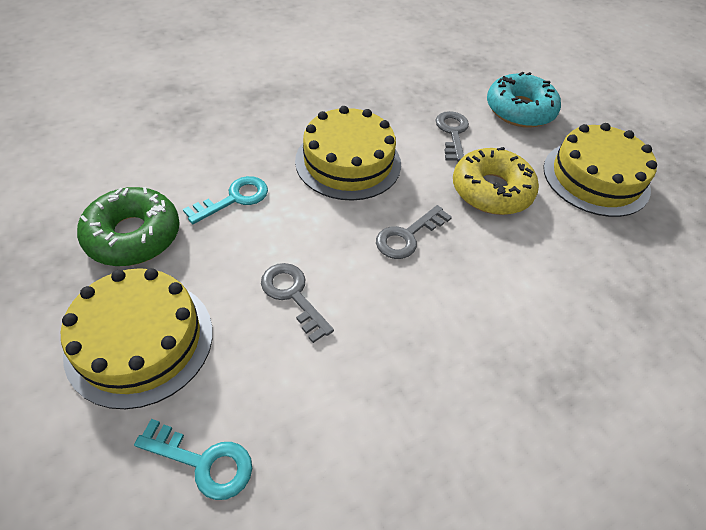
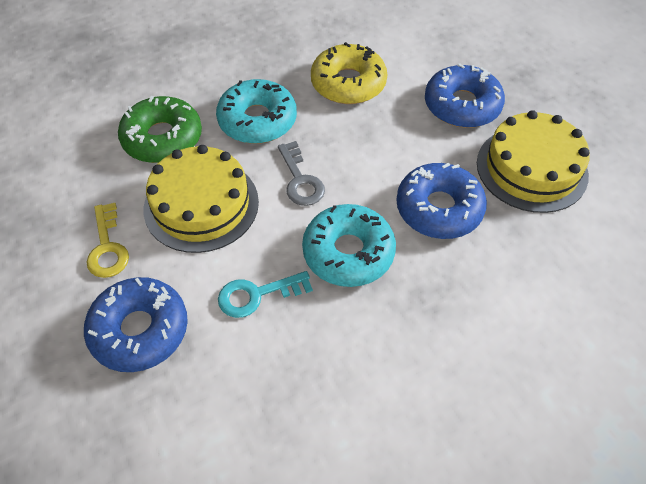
blue donut: 0 -> 3
grey key: 3 -> 1
turquoise donut: 1 -> 2
turquoise key: 2 -> 1
yellow cake: 3 -> 2
yellow key: 0 -> 1

